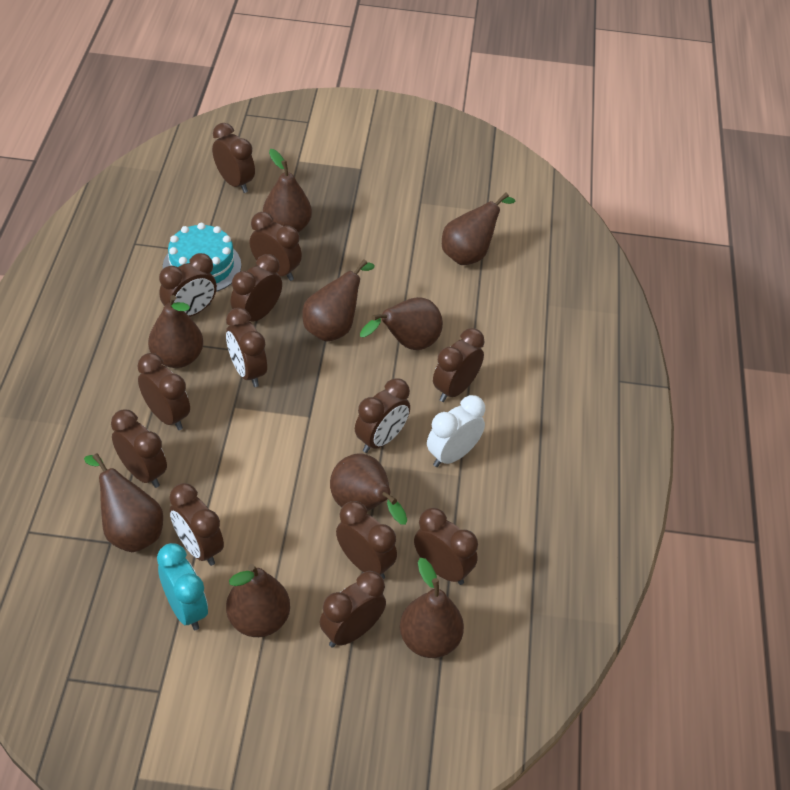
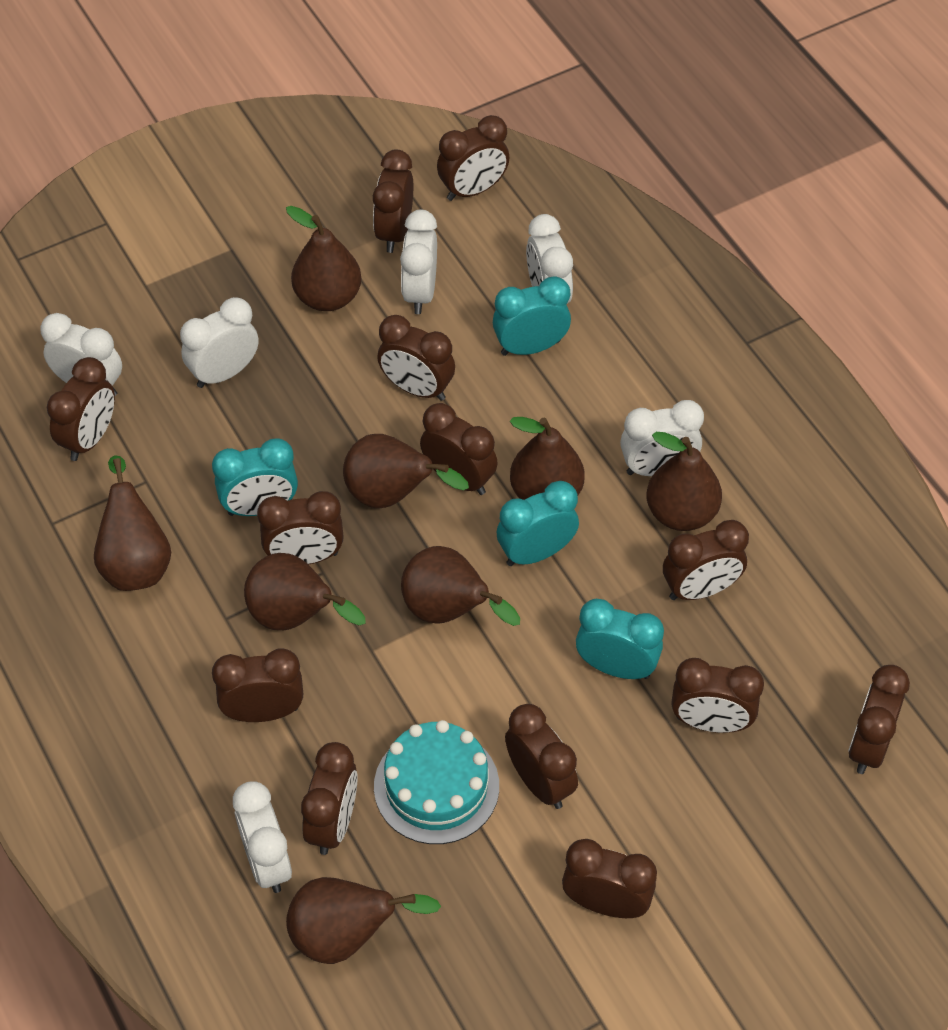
brown pear: 9 -> 8
turquoise clock: 1 -> 4
white clock: 1 -> 6

